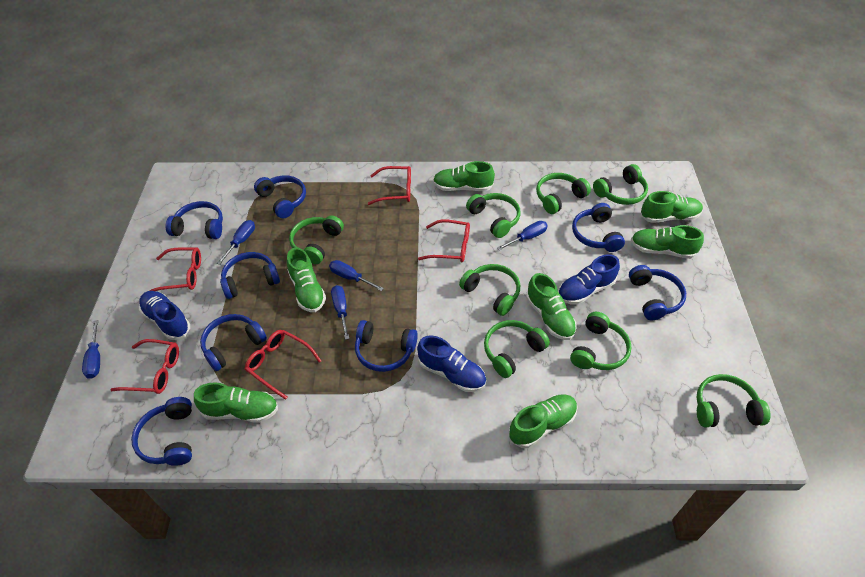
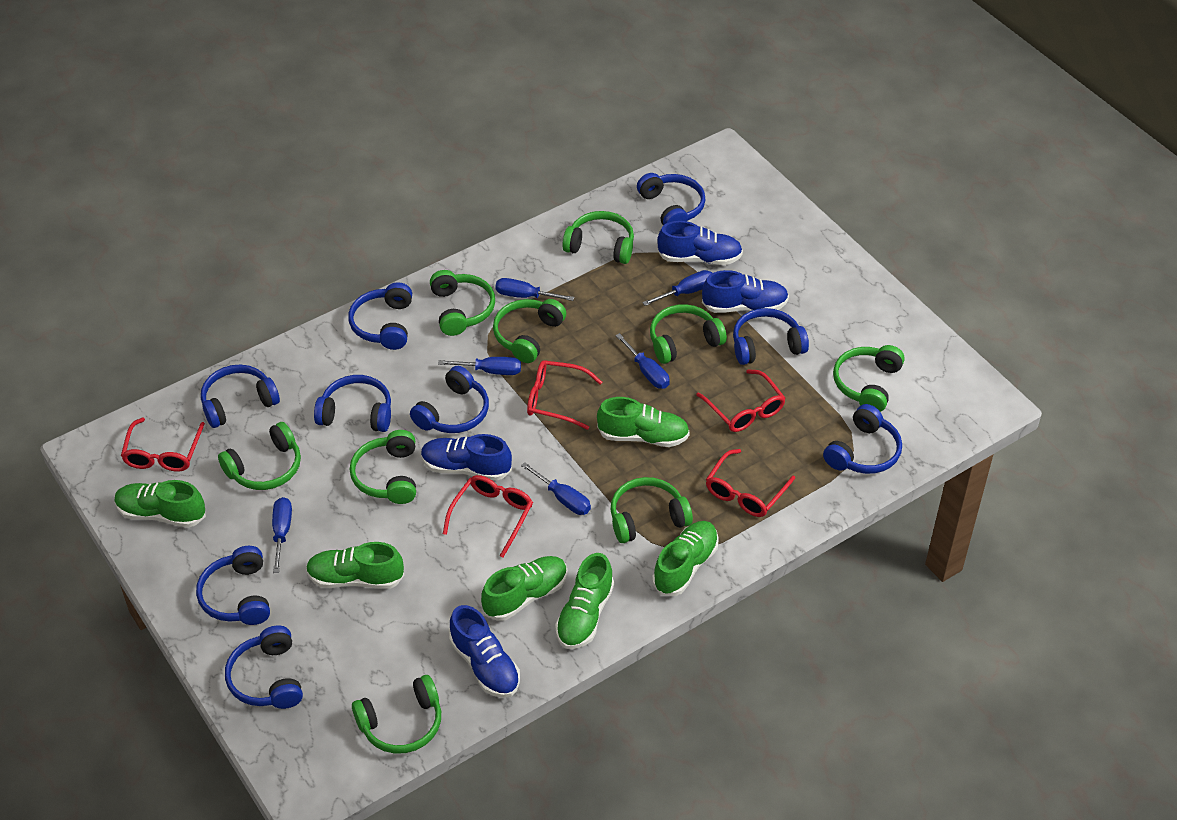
blue headphones: 8 -> 9
blue screwdriver: 5 -> 6
blue shoe: 3 -> 4
green headphones: 8 -> 9
green shoe: 7 -> 6

